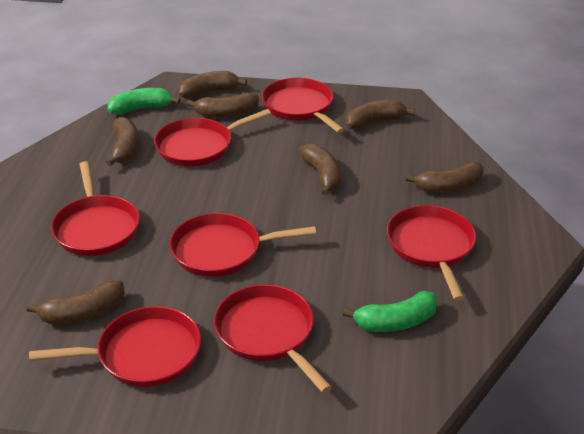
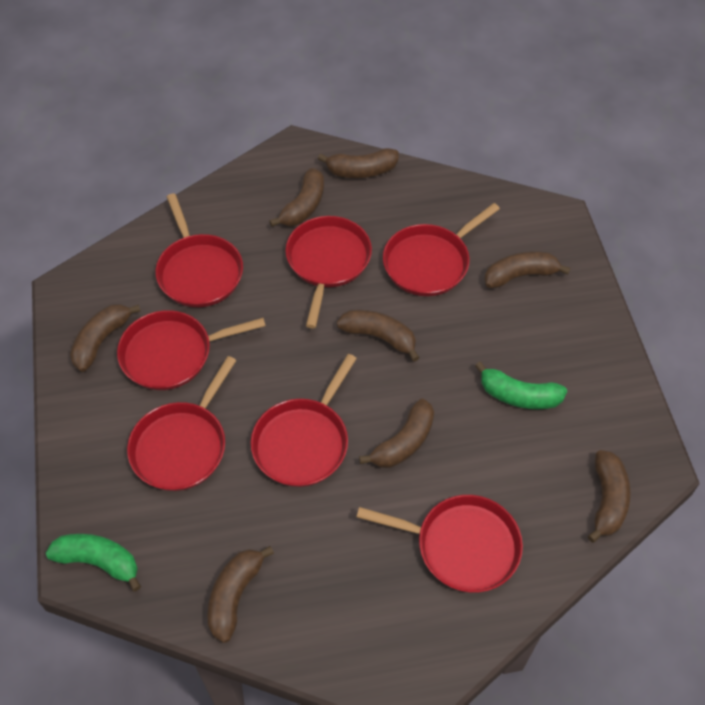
brown banana: 7 -> 8

